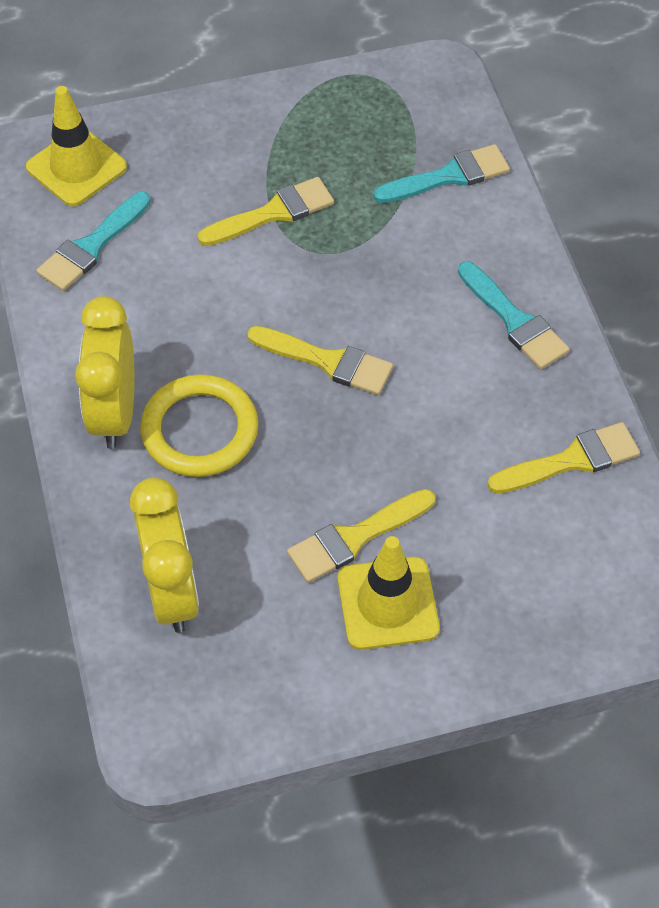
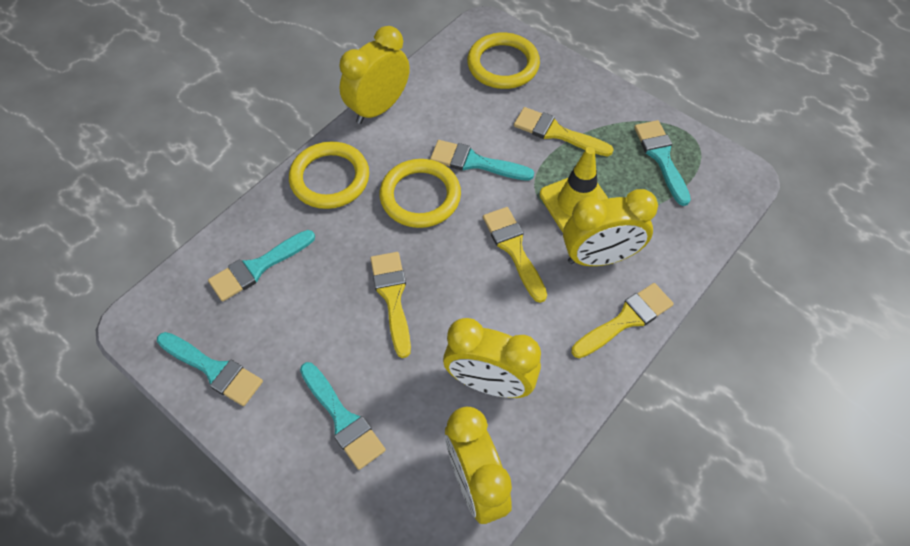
turquoise brush: 3 -> 5
yellow clock: 2 -> 4
yellow ring: 1 -> 3
yellow traffic cone: 2 -> 1

